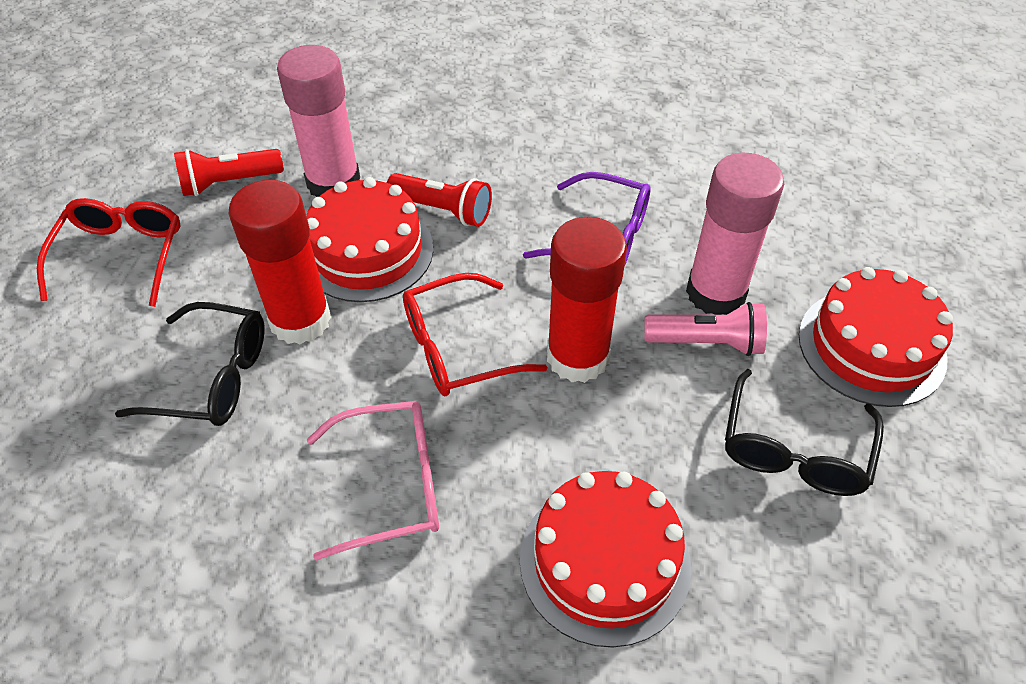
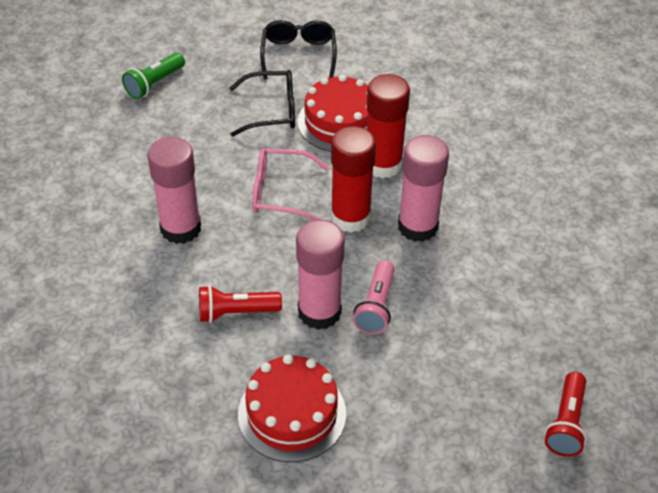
green flashlight: 0 -> 1
pink glue stick: 2 -> 3
purple glasses: 1 -> 0
red cake: 3 -> 2
red glasses: 2 -> 0

